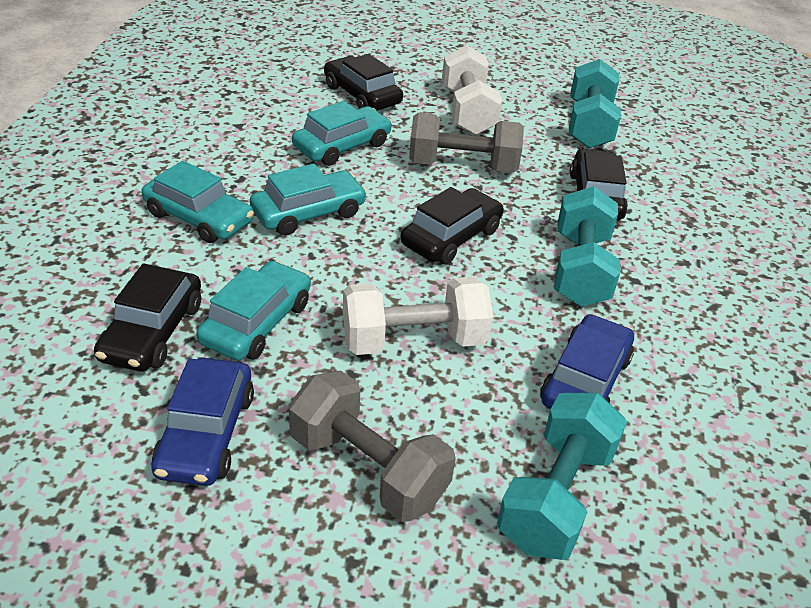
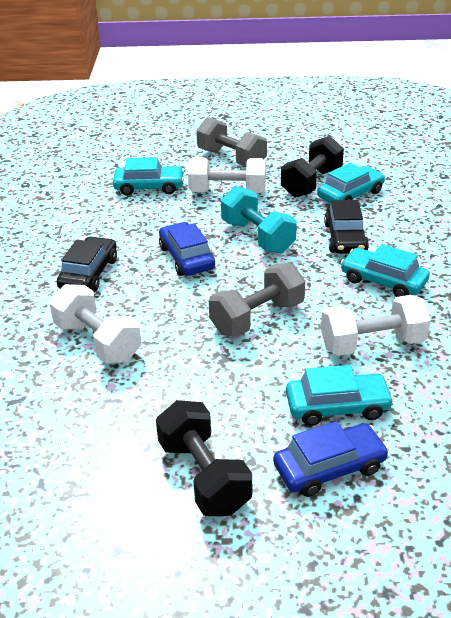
black car: 4 -> 2
black dumbbell: 0 -> 2
turquoise dumbbell: 3 -> 1
white dumbbell: 2 -> 3

